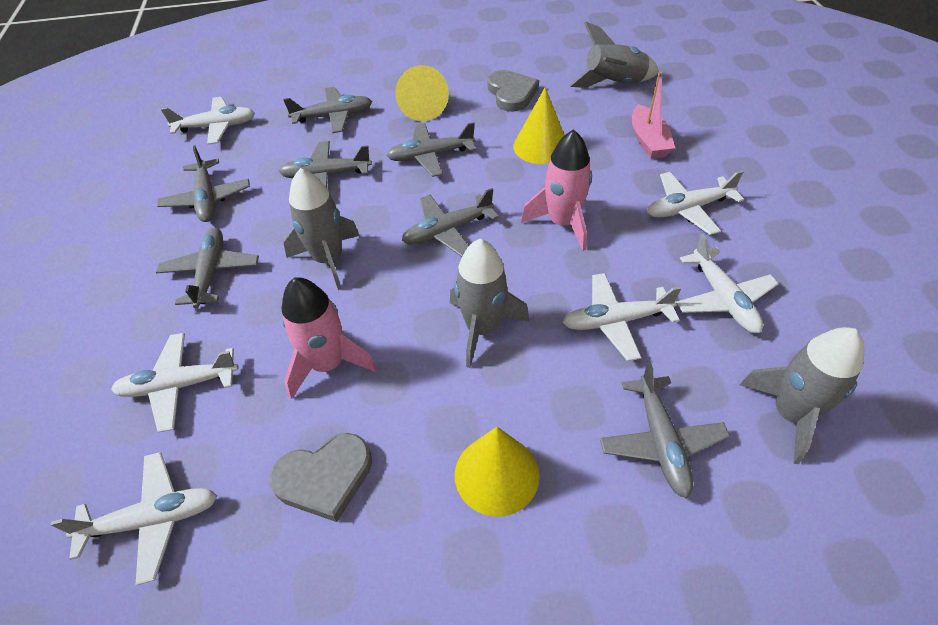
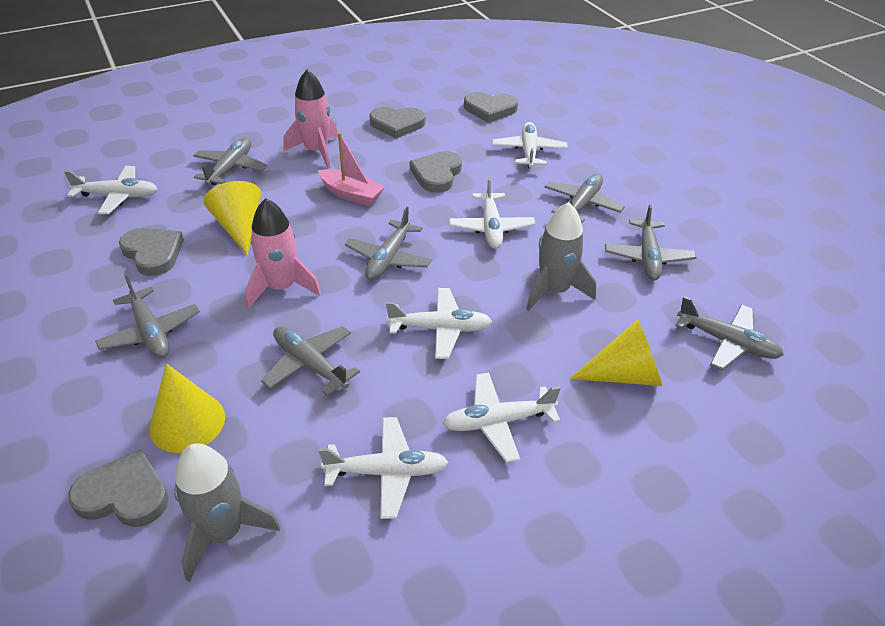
grey heart: 2 -> 5
grey rocket: 4 -> 2

